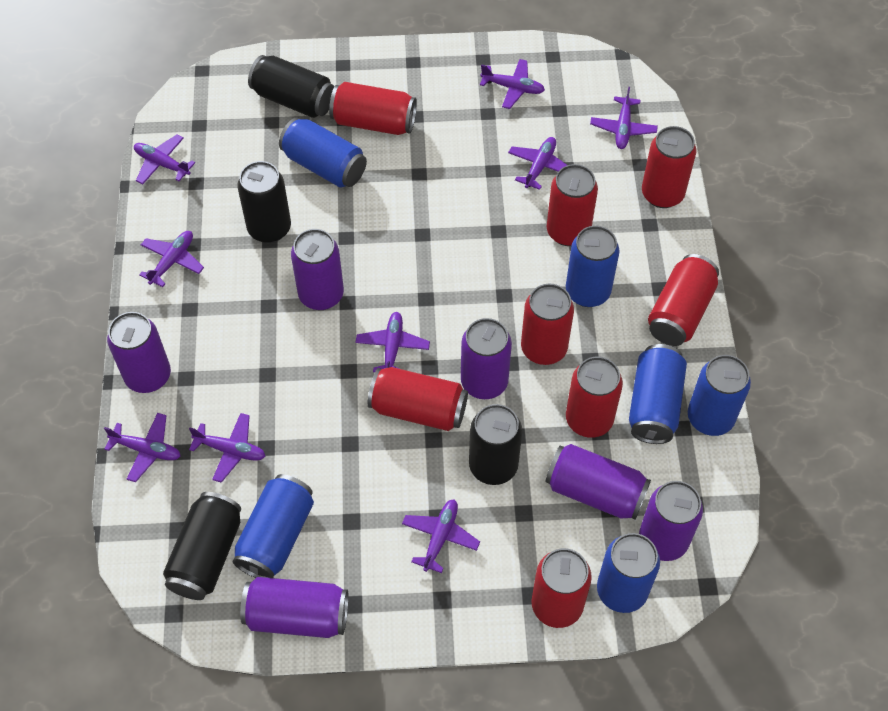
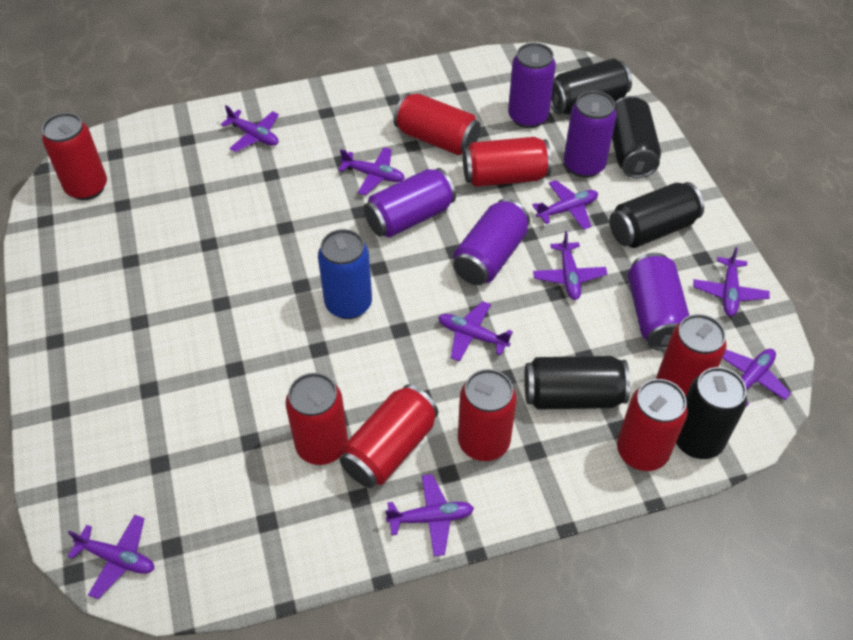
black can: 4 -> 5
blue can: 6 -> 1
purple can: 6 -> 5

